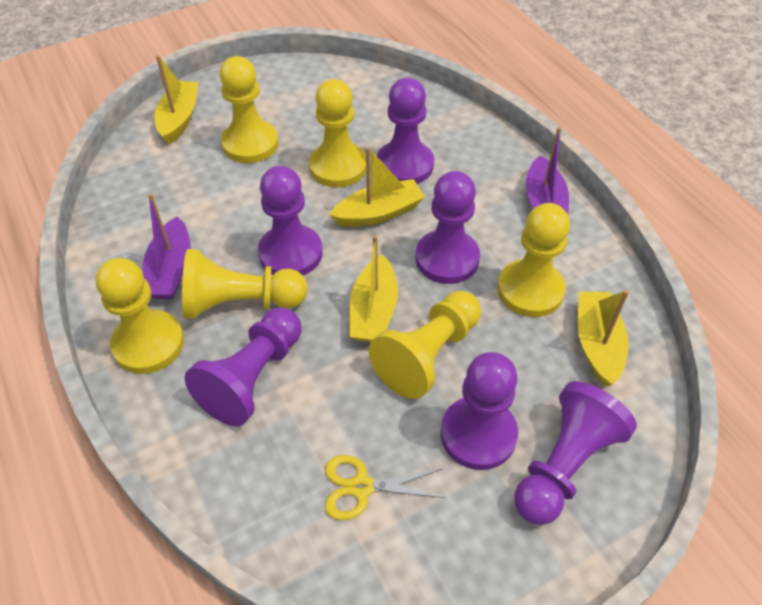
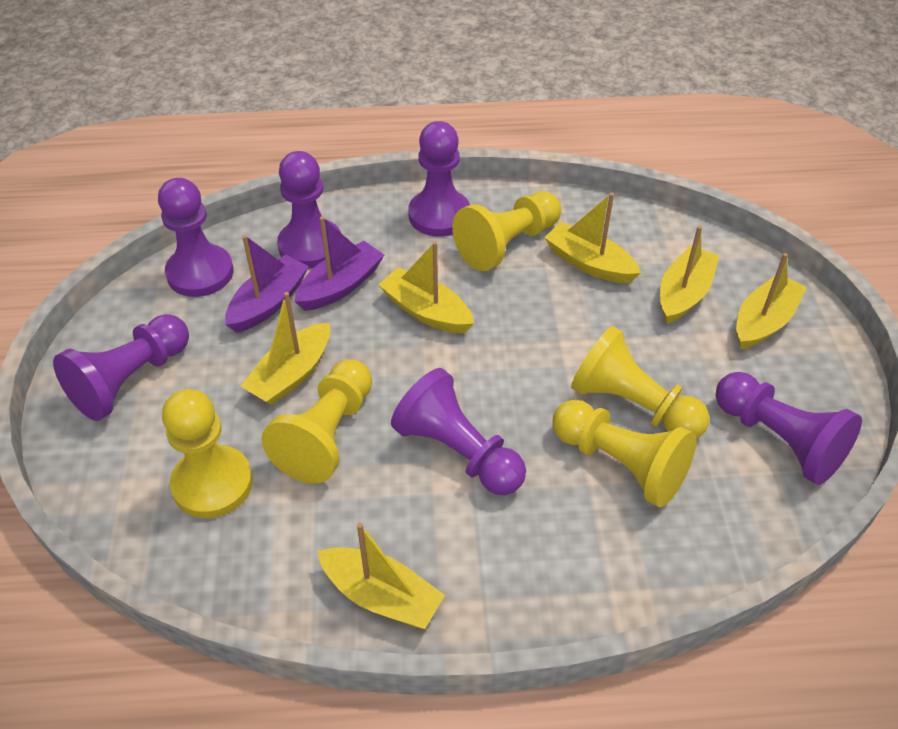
yellow boat: 4 -> 6
yellow pawn: 6 -> 5
yellow scissors: 1 -> 0

